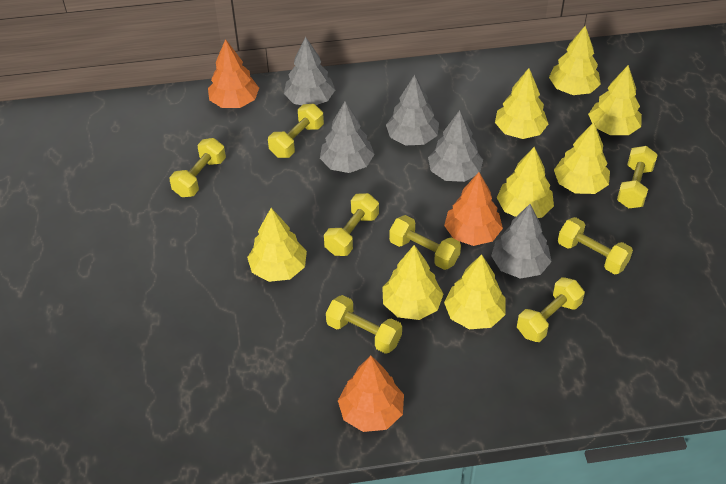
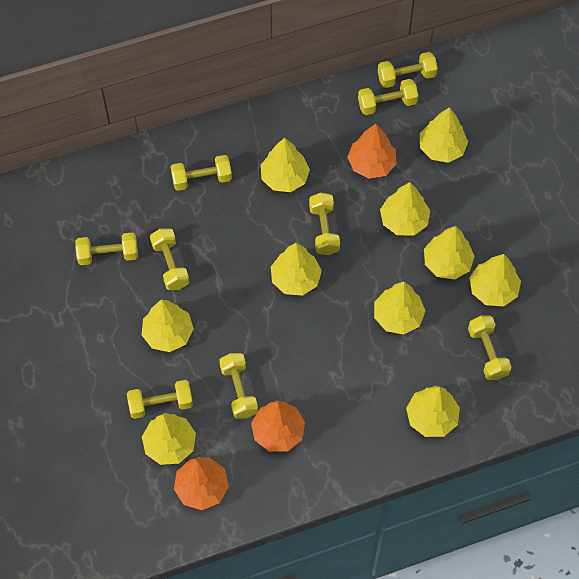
grey tree: 5 -> 0
yellow dumbbell: 8 -> 9
yellow tree: 8 -> 10

